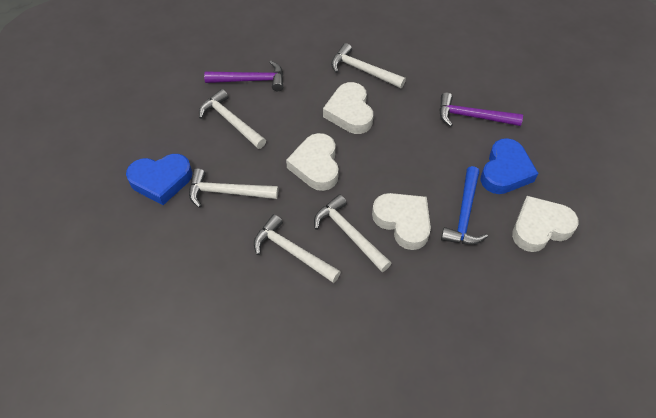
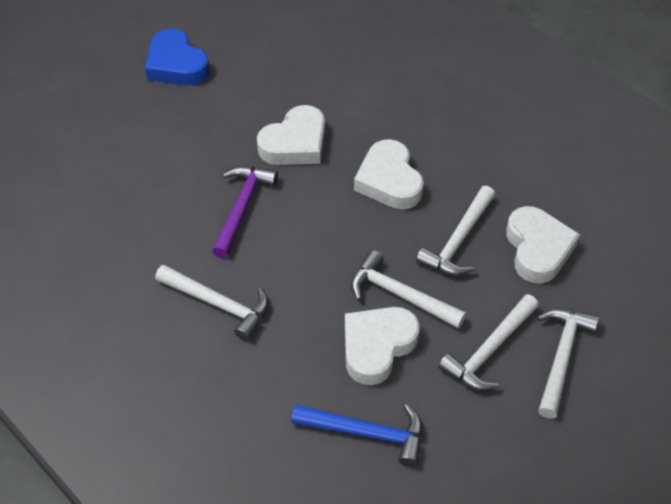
blue heart: 2 -> 1
purple hammer: 2 -> 1

